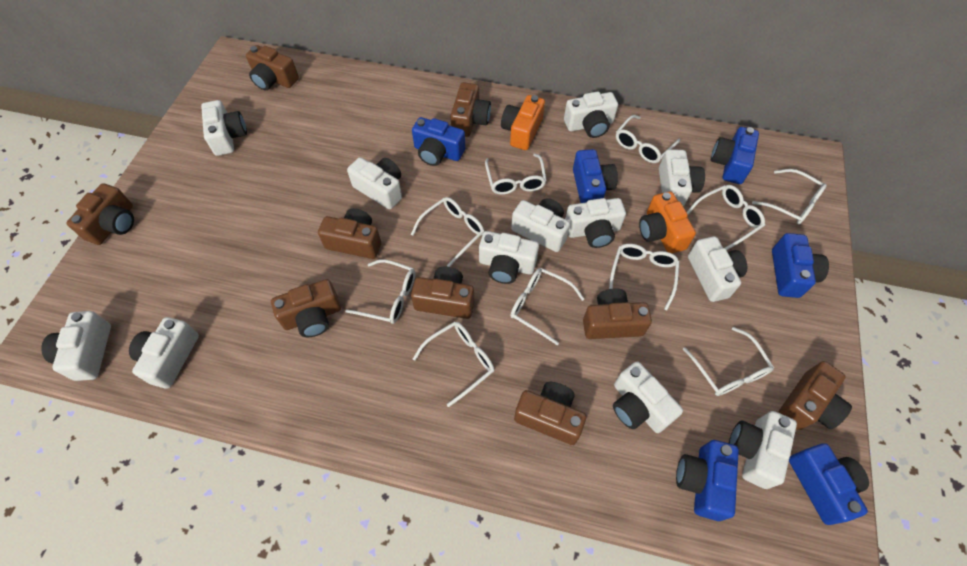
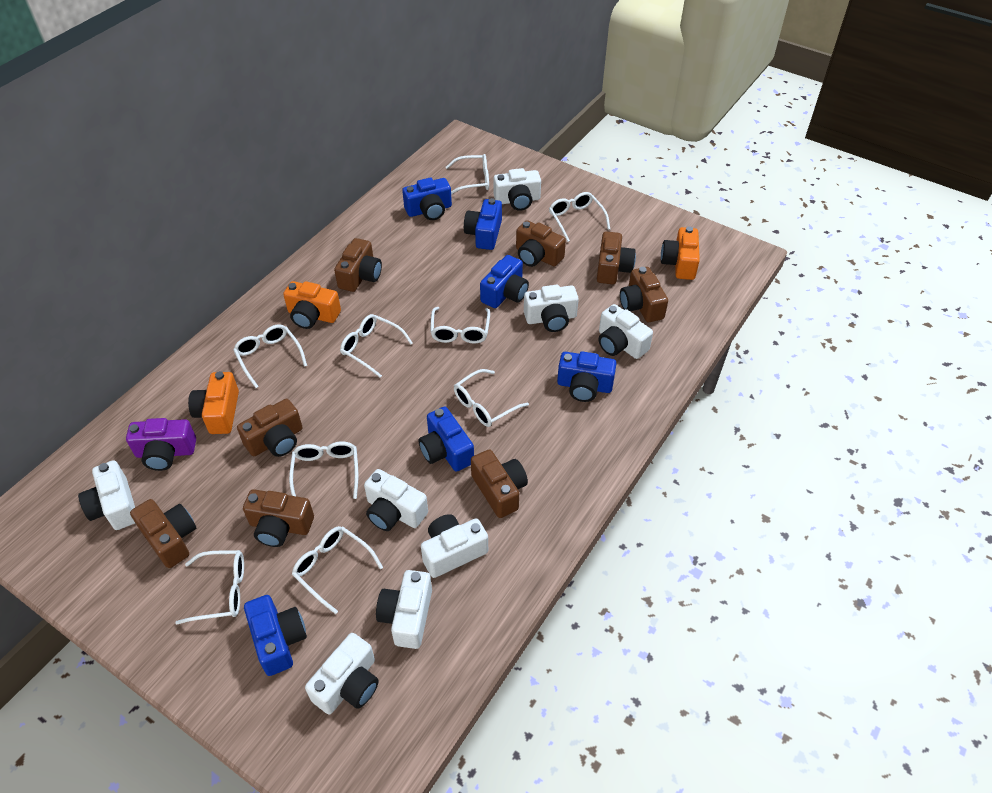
brown camera: 9 -> 8
orange camera: 2 -> 3
purple camera: 0 -> 1
white camera: 12 -> 8
white glasses: 10 -> 9

